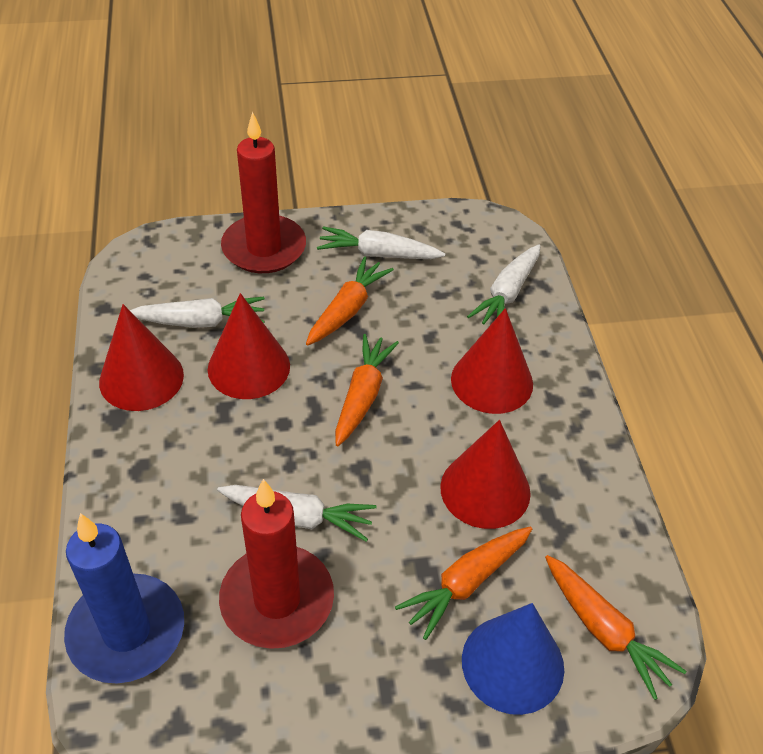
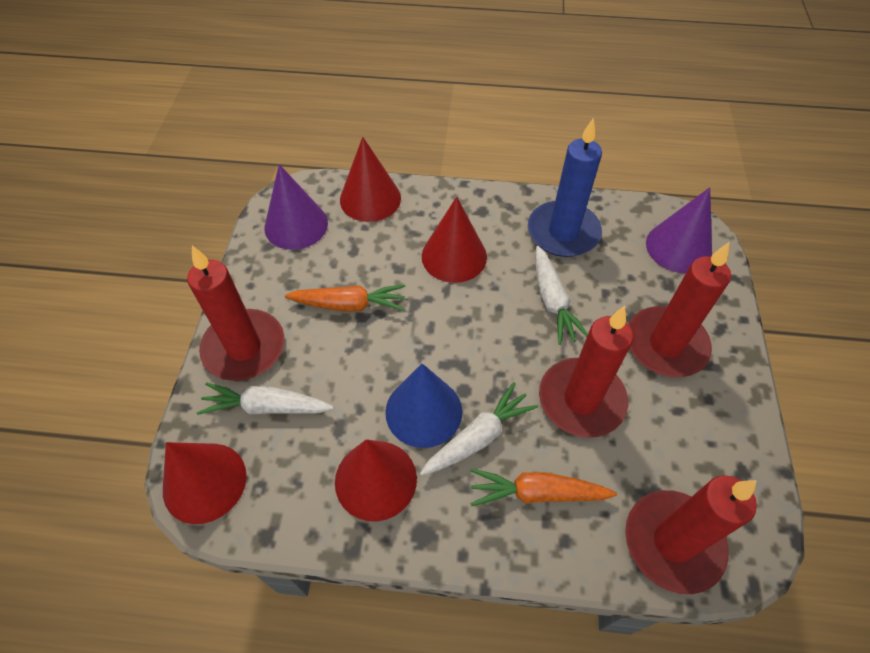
orange carrot: 4 -> 2
purple cone: 0 -> 2
red candle: 2 -> 4
white carrot: 4 -> 3

